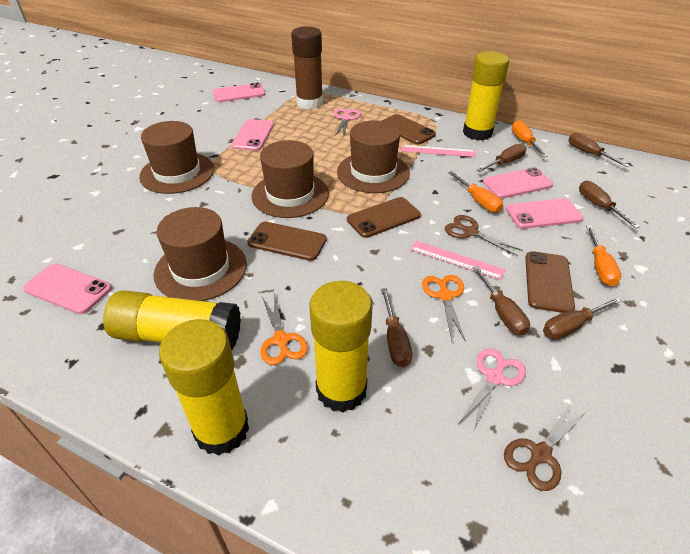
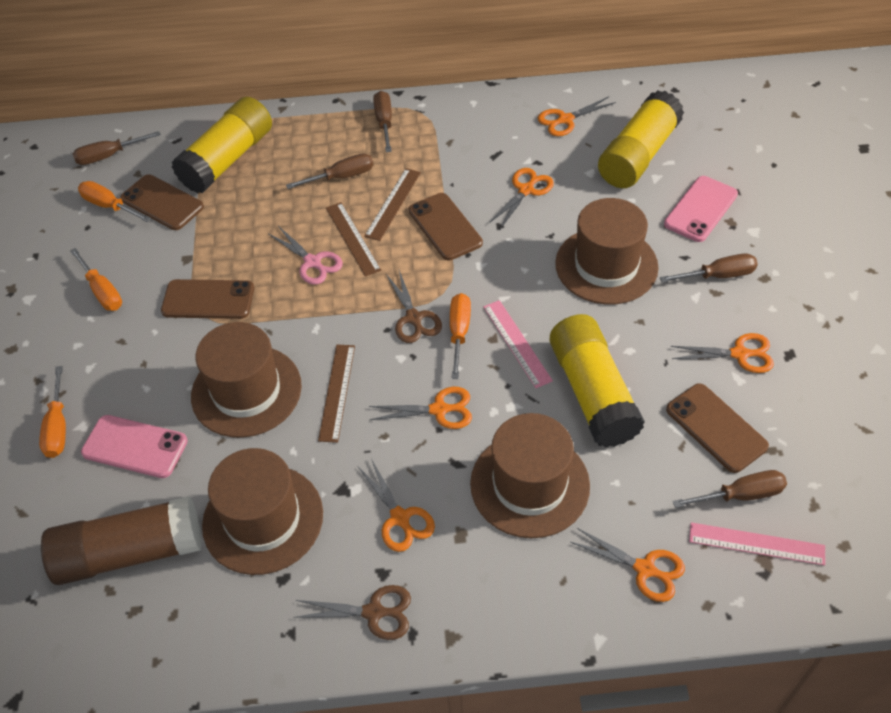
brown ruler: 0 -> 3
brown screwdriver: 6 -> 5
orange scissors: 2 -> 6
orange screwdriver: 3 -> 4
pink phone: 5 -> 2
pink scissors: 2 -> 1
yellow glue stick: 4 -> 3

